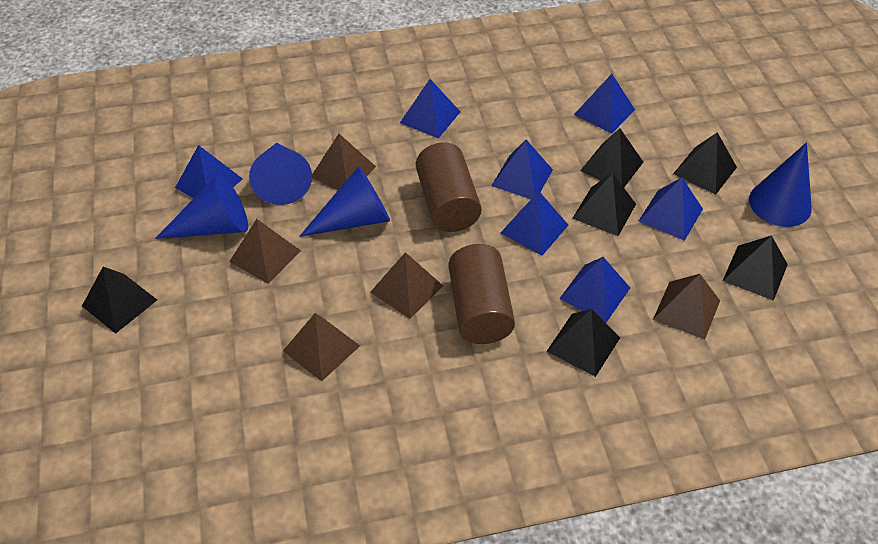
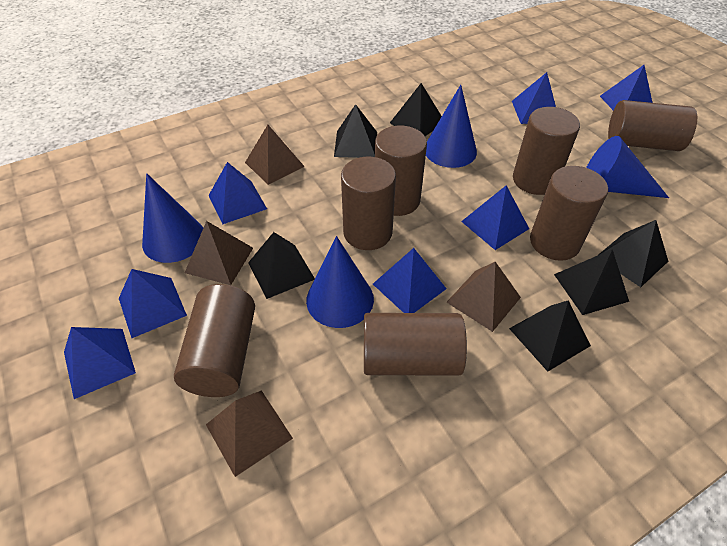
brown cylinder: 2 -> 7
brown pyramid: 5 -> 4

